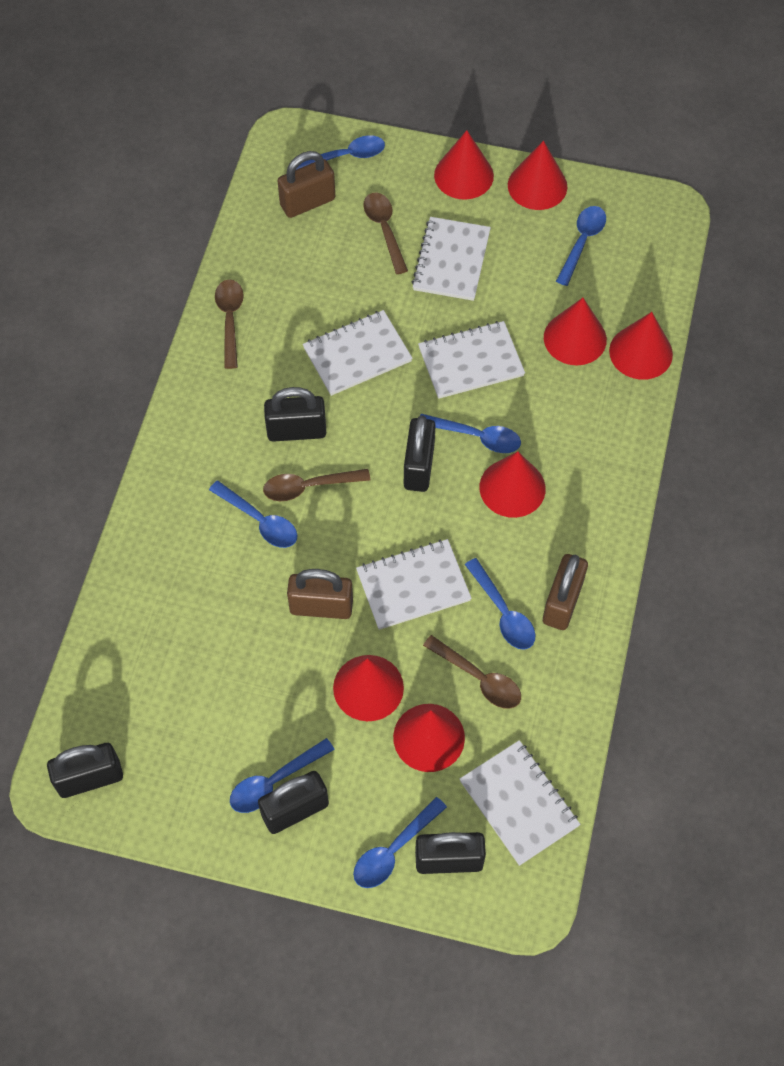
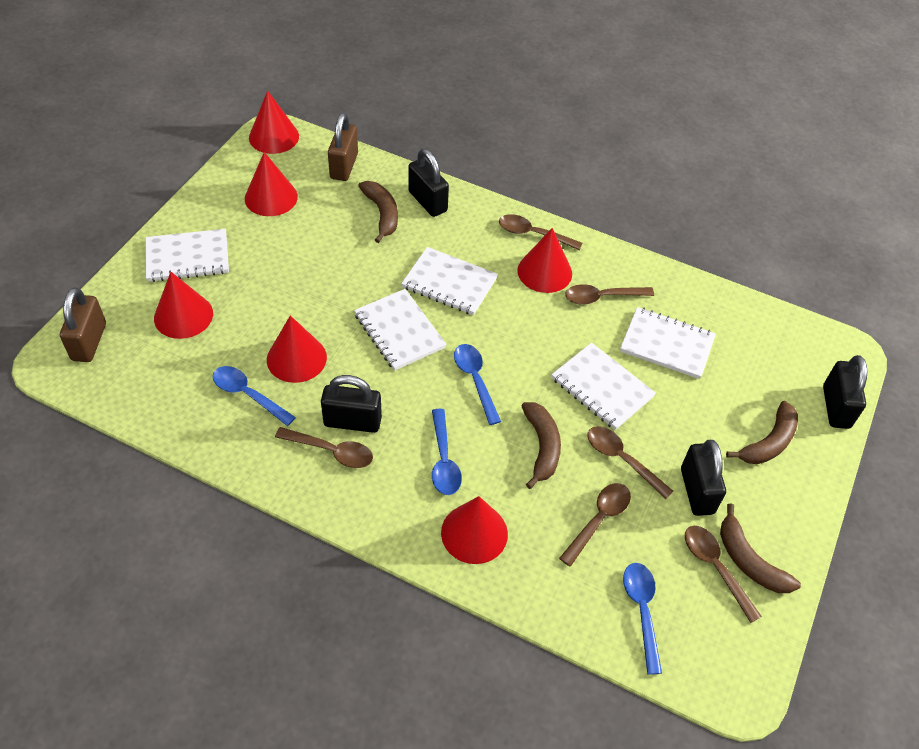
black padlock: 5 -> 4
blue spoon: 7 -> 4
brown banana: 0 -> 4
brown padlock: 3 -> 2
brown spoon: 4 -> 6
red cone: 7 -> 6

